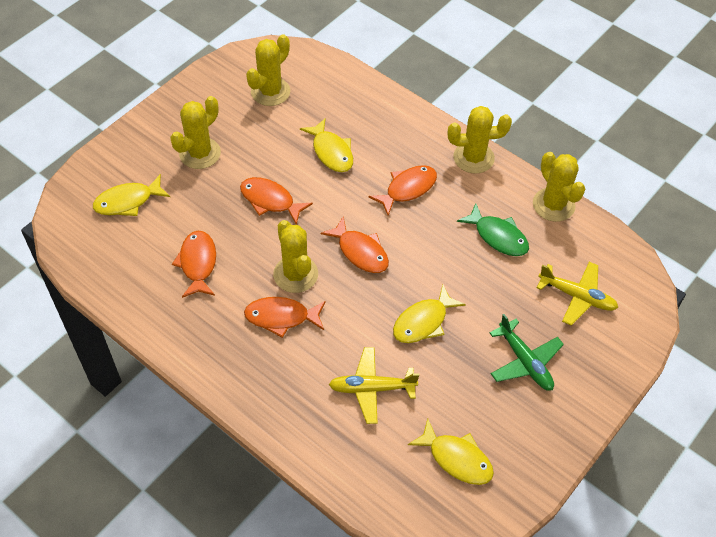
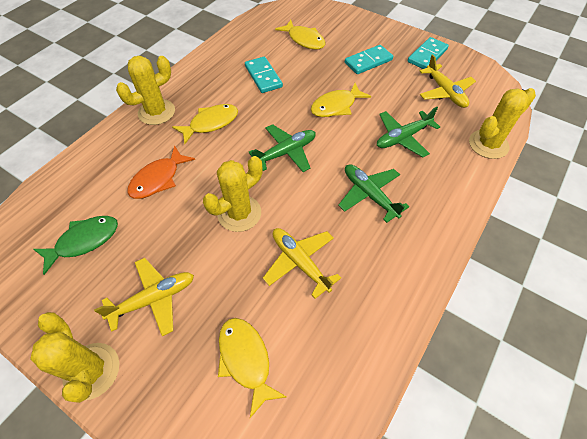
green plane: 1 -> 3
orange fish: 5 -> 1
turquoise domino: 0 -> 3
yellow cactus: 5 -> 4
yellow plane: 2 -> 3

